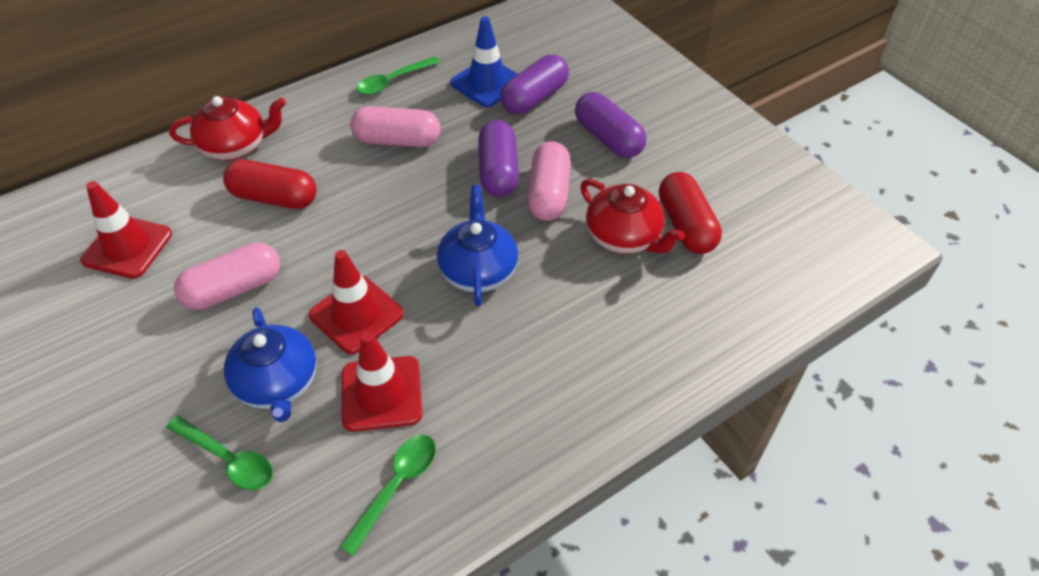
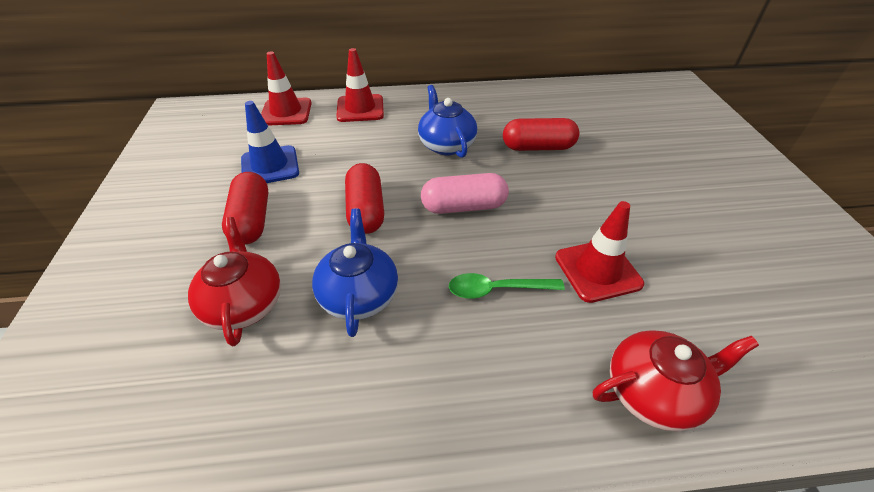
green spoon: 3 -> 1
pink capsule: 3 -> 1
purple capsule: 3 -> 0
red capsule: 2 -> 3

